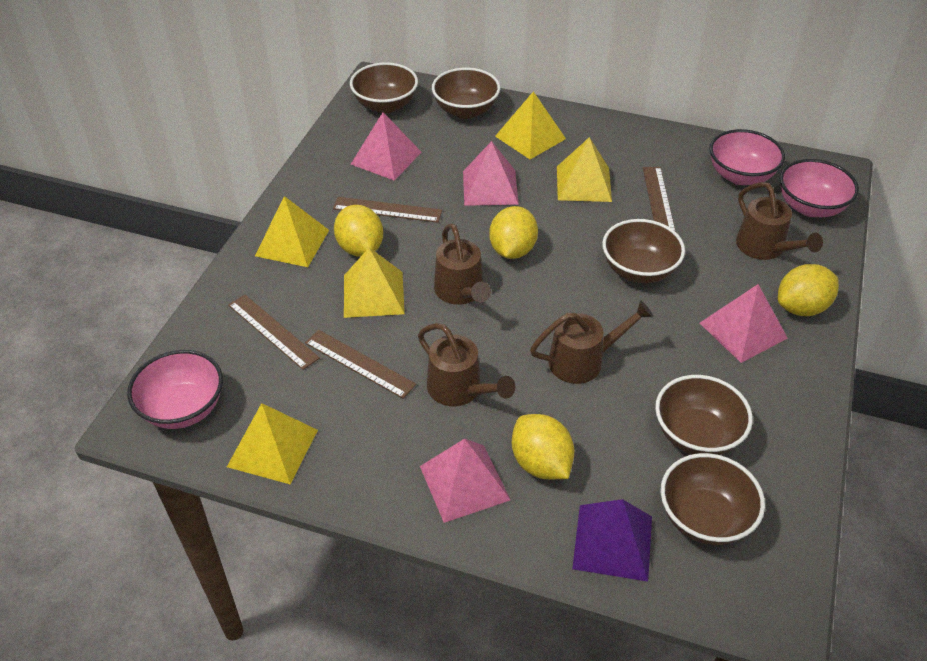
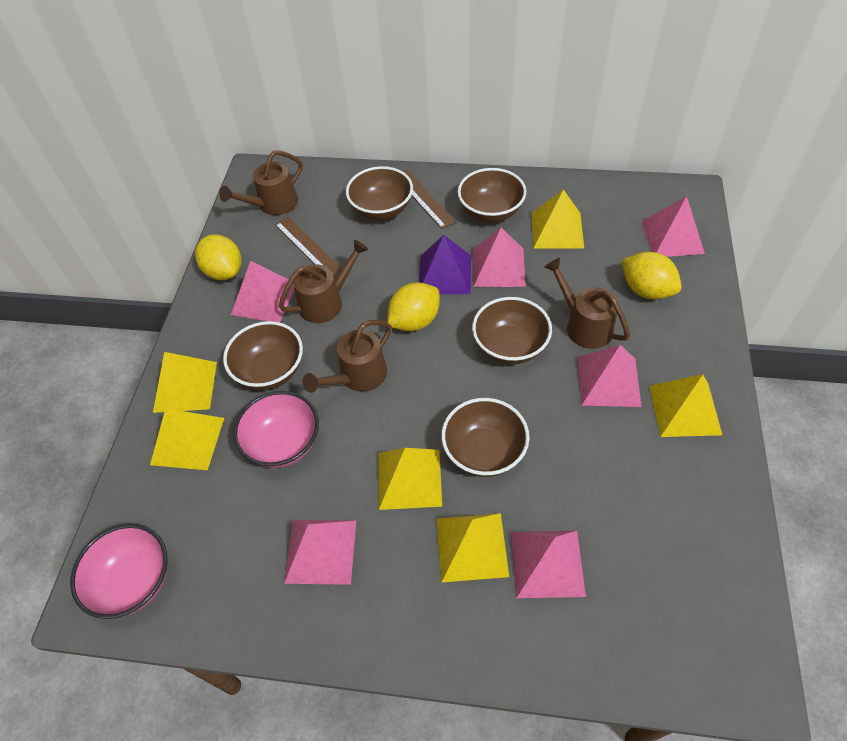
brown ruler: 4 -> 2
pink bowl: 3 -> 2
pink pyramid: 4 -> 6
yellow lemon: 4 -> 3
yellow pyramid: 5 -> 6

